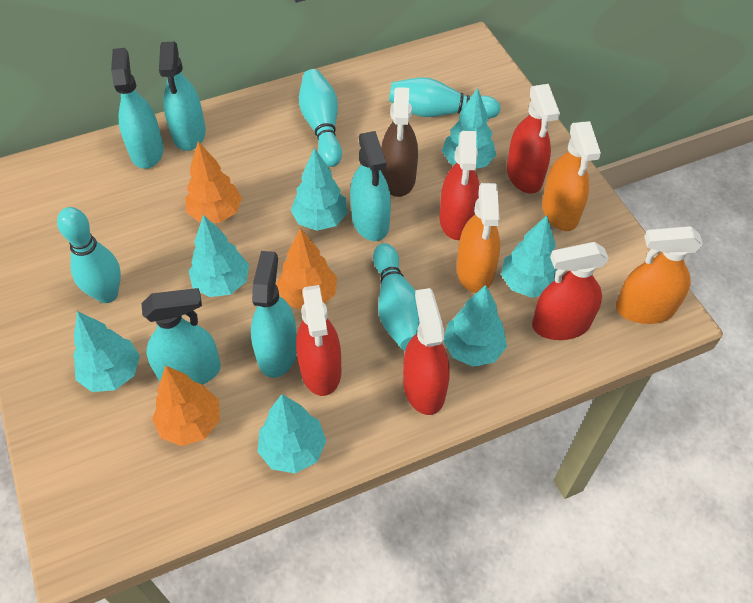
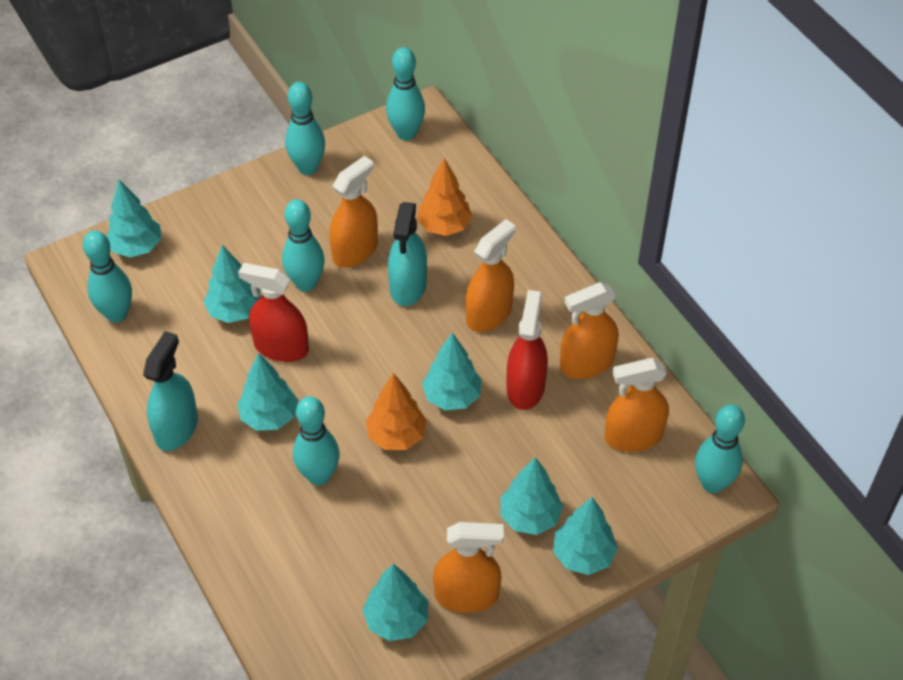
brown spray bottle: 1 -> 0
orange spray bottle: 3 -> 5
orange tree: 3 -> 2
red spray bottle: 5 -> 2
turquoise bowling pin: 4 -> 6
turquoise spray bottle: 5 -> 2

